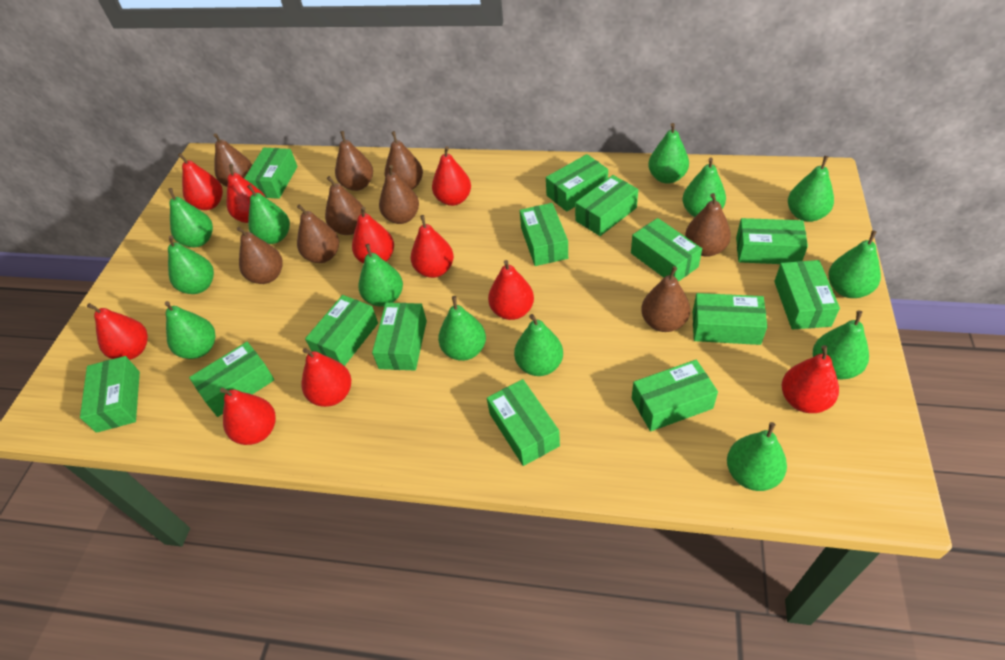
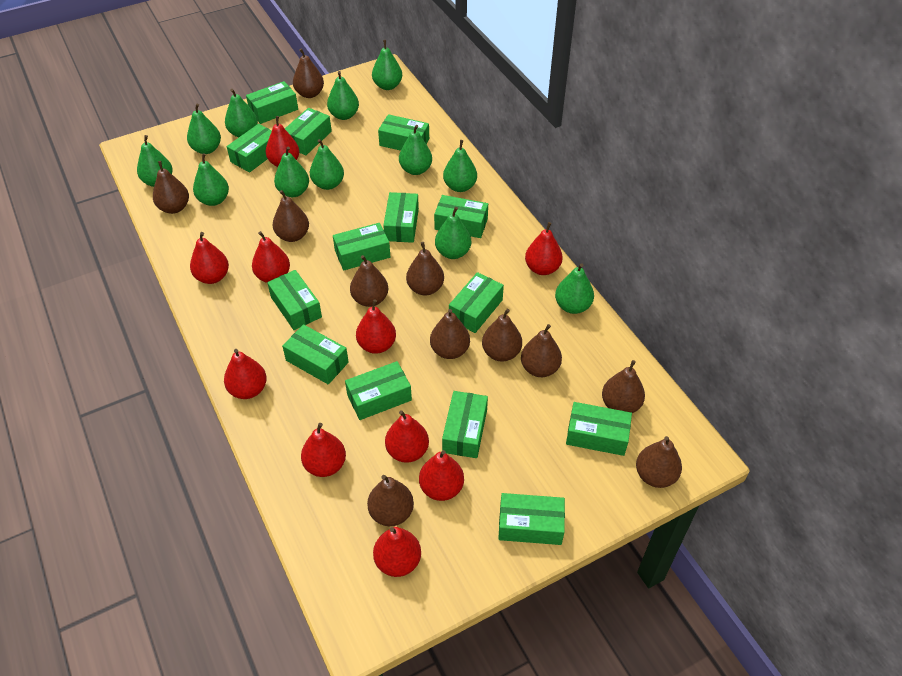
brown pear: 9 -> 11
green pear: 13 -> 12

